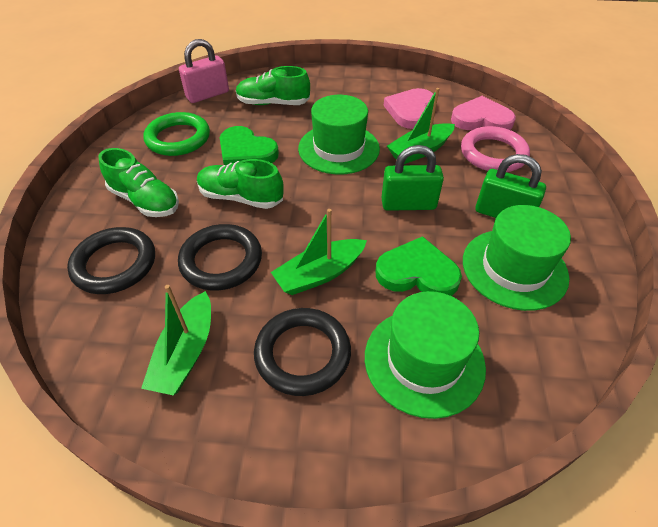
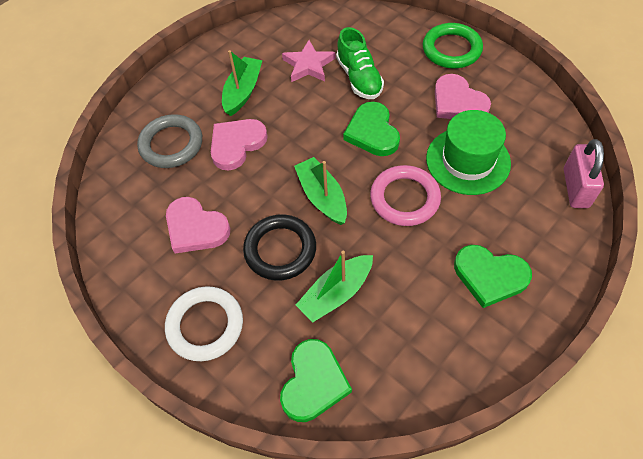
black ring: 3 -> 1
green hat: 3 -> 1
green heart: 2 -> 3
green padlock: 2 -> 0
green shoe: 3 -> 1
grey ring: 0 -> 1
pink heart: 2 -> 3
pink star: 0 -> 1
white ring: 0 -> 1

